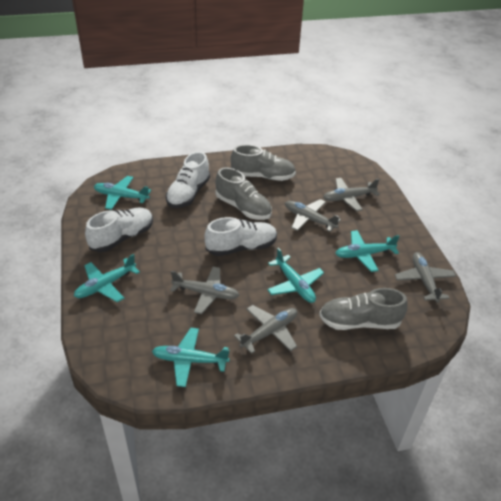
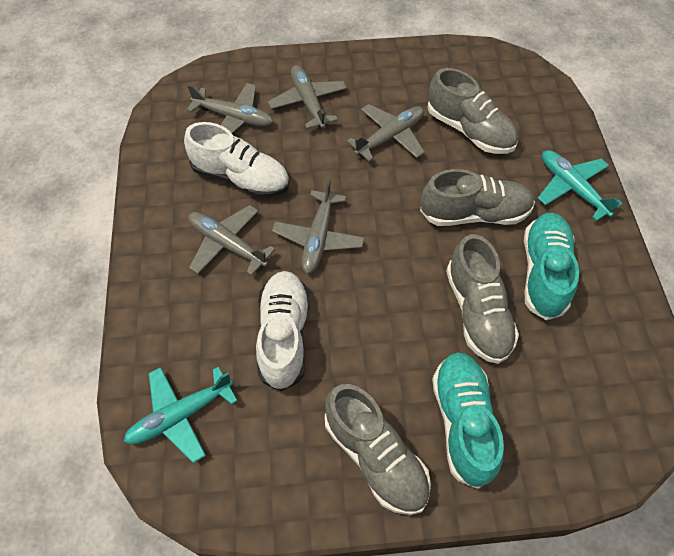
grey shoe: 3 -> 4
turquoise plane: 5 -> 2
turquoise shoe: 0 -> 2
white shoe: 3 -> 2

